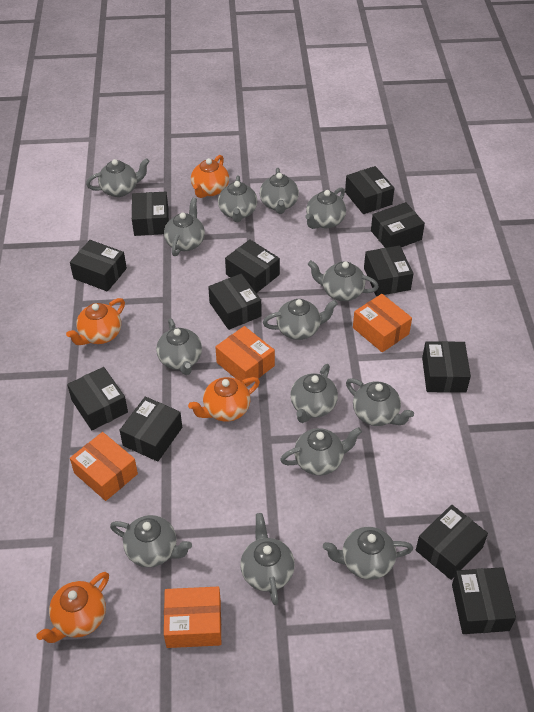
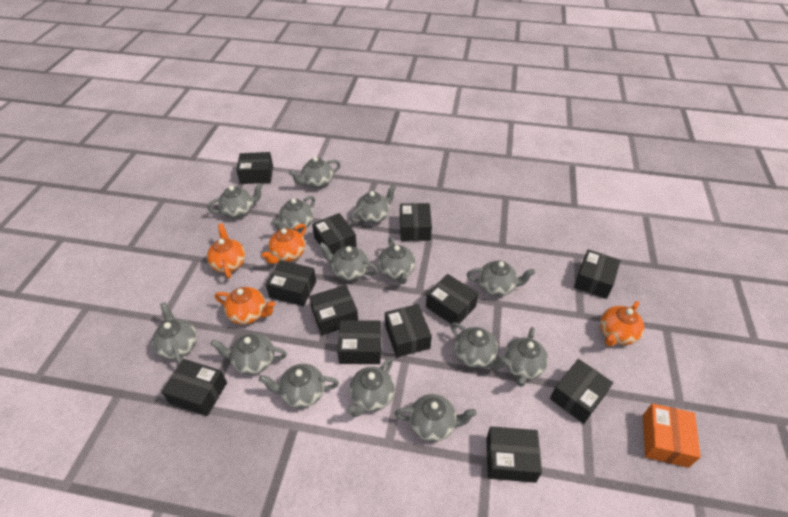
orange box: 4 -> 1

